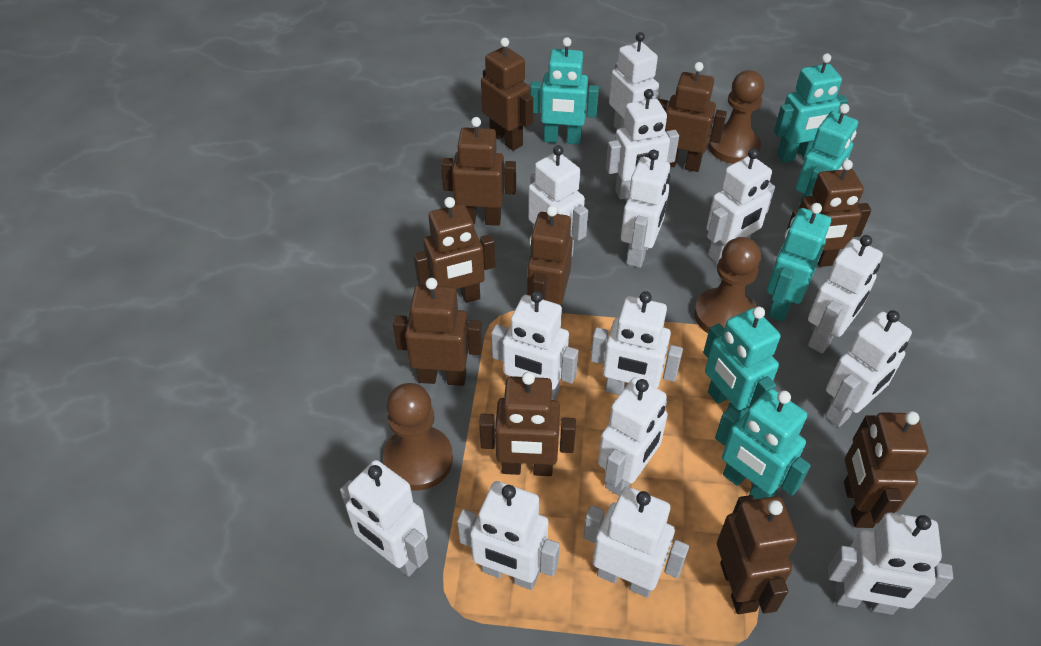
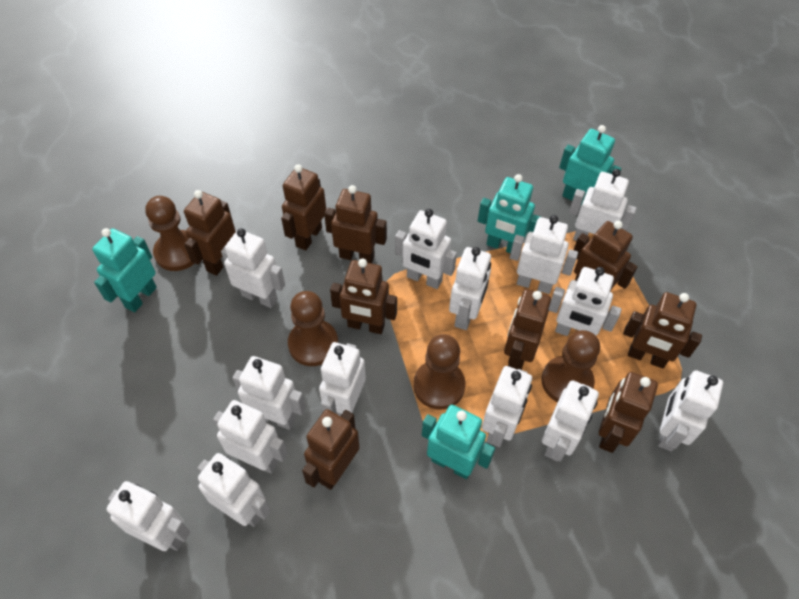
brown pawn: 3 -> 4
brown robot: 10 -> 9
turquoise robot: 6 -> 4

